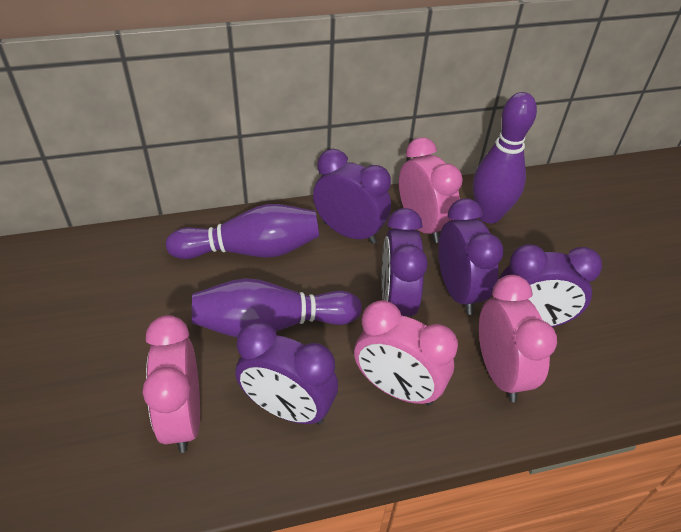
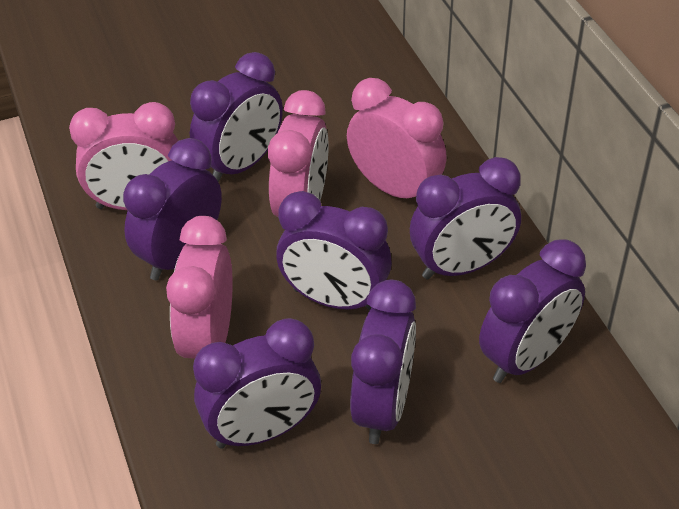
purple bowling pin: 3 -> 0
purple clock: 5 -> 7

